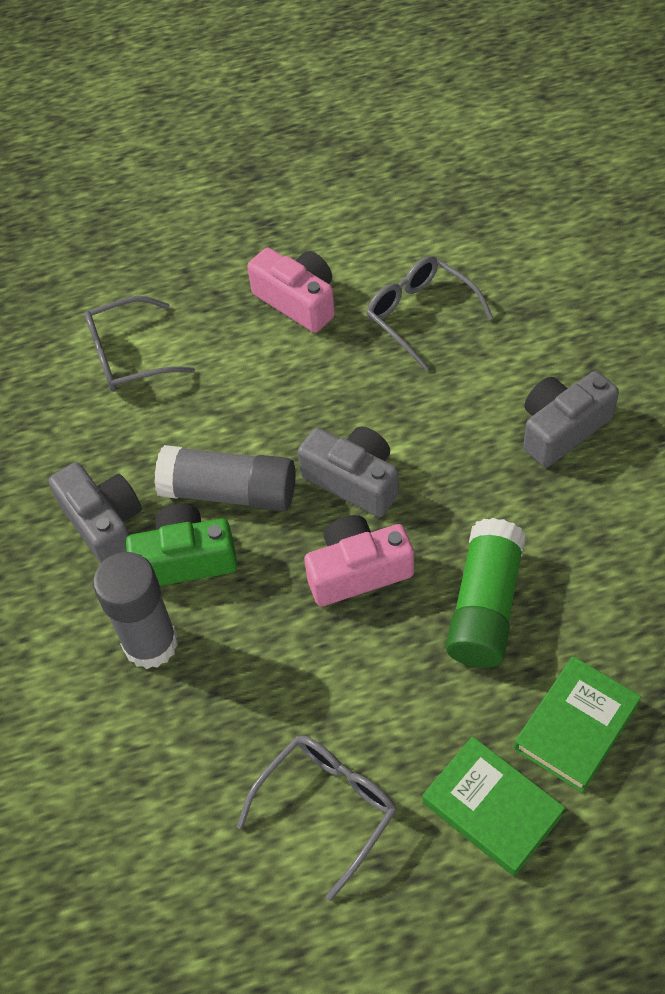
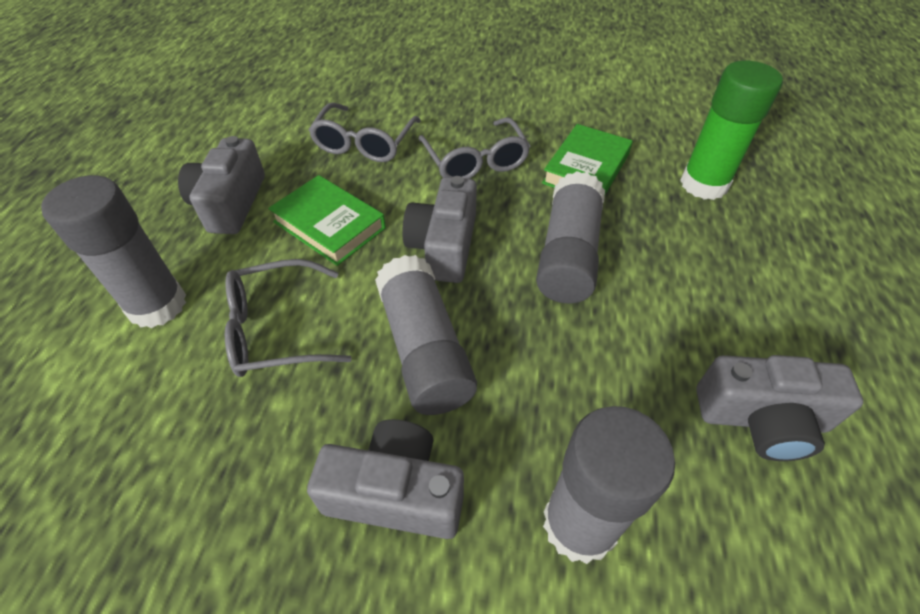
green camera: 1 -> 0
grey camera: 3 -> 4
grey glue stick: 2 -> 4
pink camera: 2 -> 0

